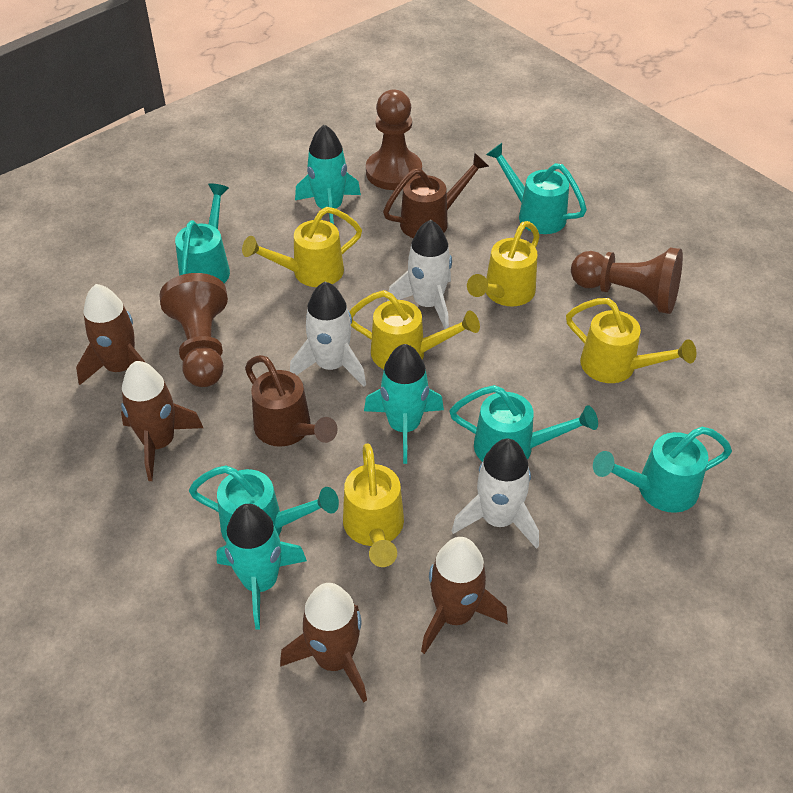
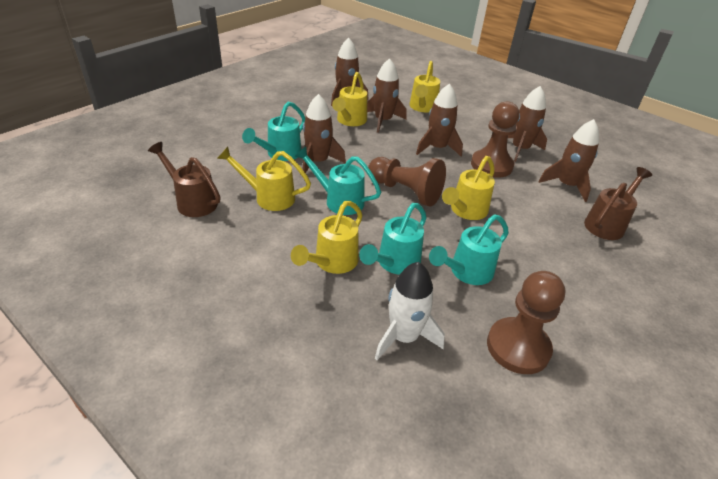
brown rocket: 4 -> 6
turquoise rocket: 3 -> 0
turquoise watering can: 5 -> 4
white rocket: 3 -> 1

